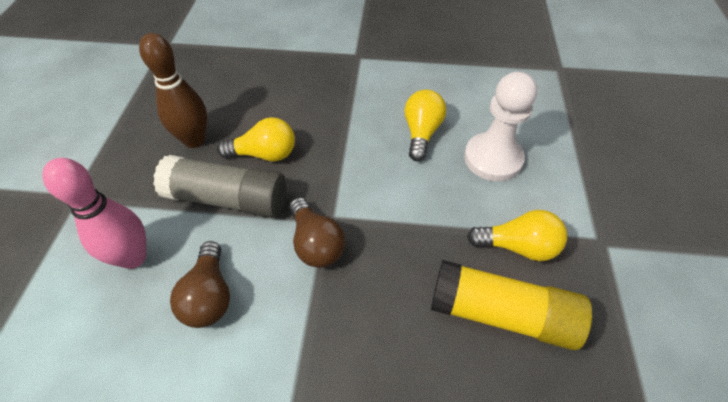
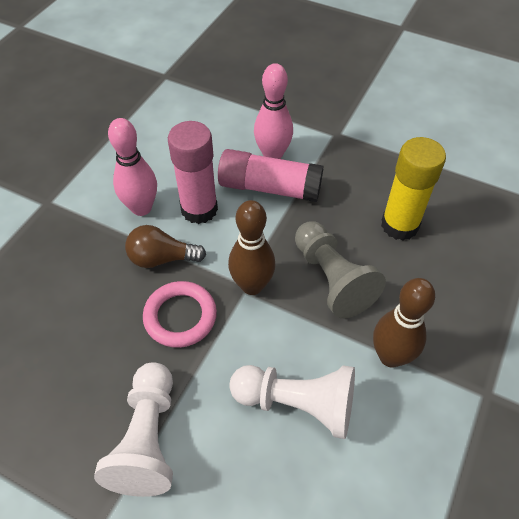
brown bowling pin: 1 -> 2
brown light bulb: 2 -> 1
grey glue stick: 1 -> 0
grey pawn: 0 -> 1
pink bowling pin: 1 -> 2
pink glue stick: 0 -> 2
pink ring: 0 -> 1
white pawn: 1 -> 2
yellow light bulb: 3 -> 0

